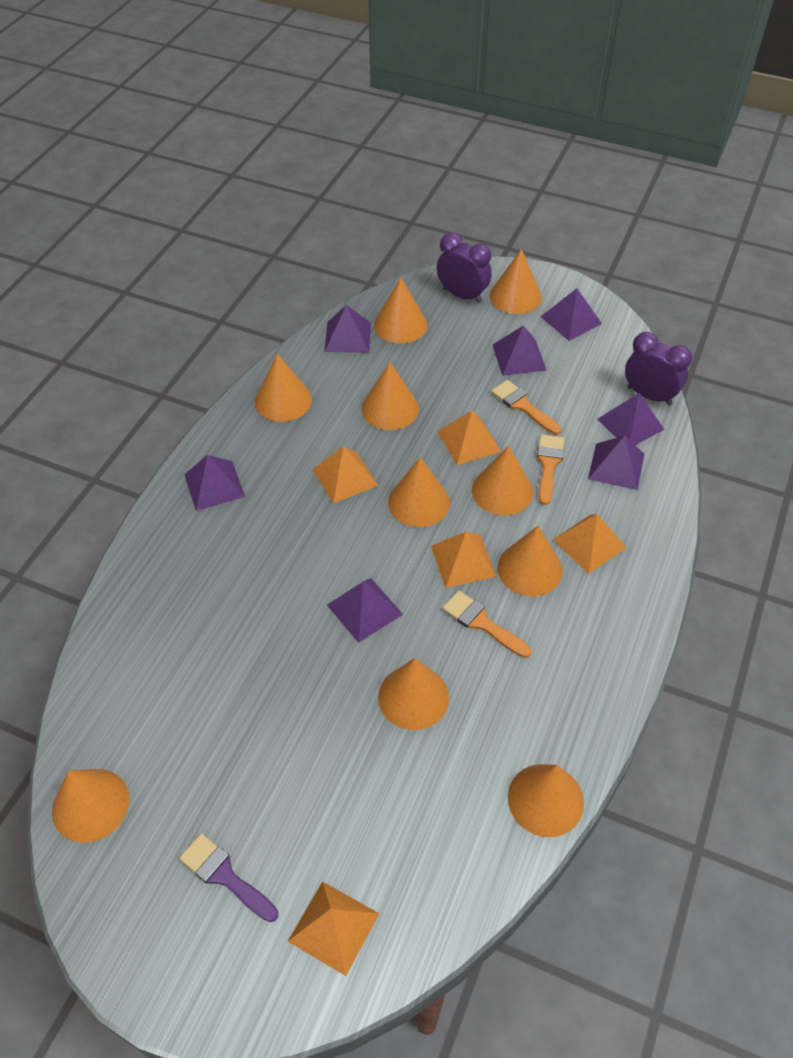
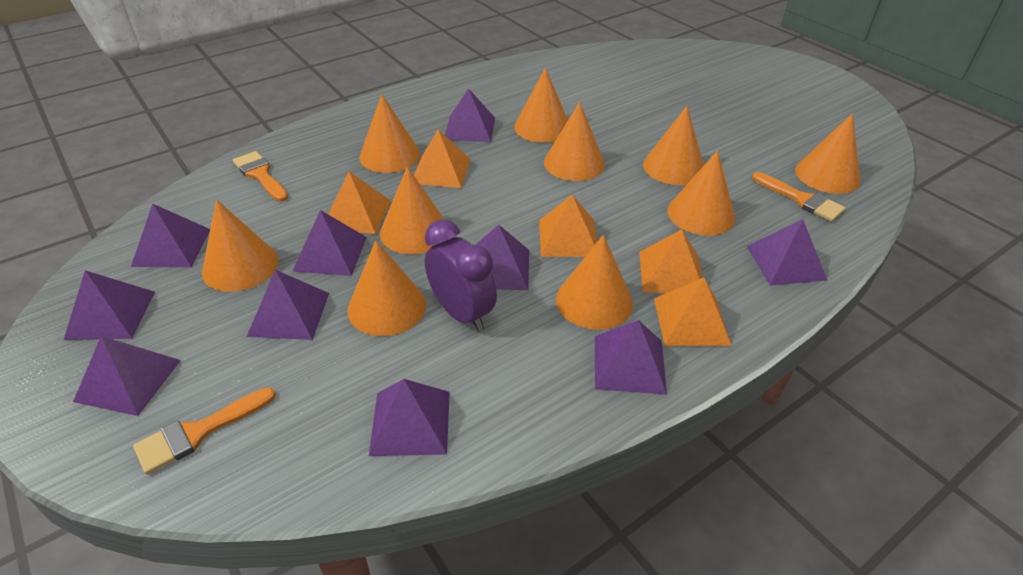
purple brush: 1 -> 0
purple clock: 2 -> 1
purple pyramid: 7 -> 10

